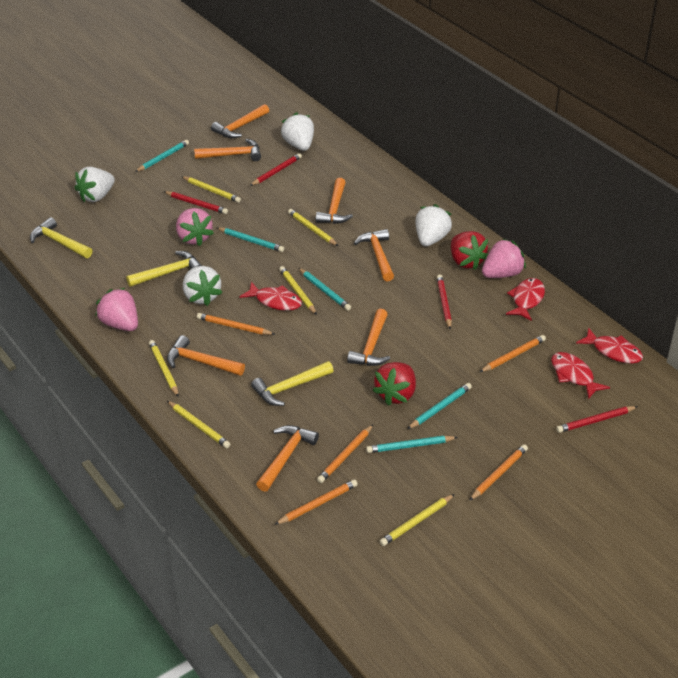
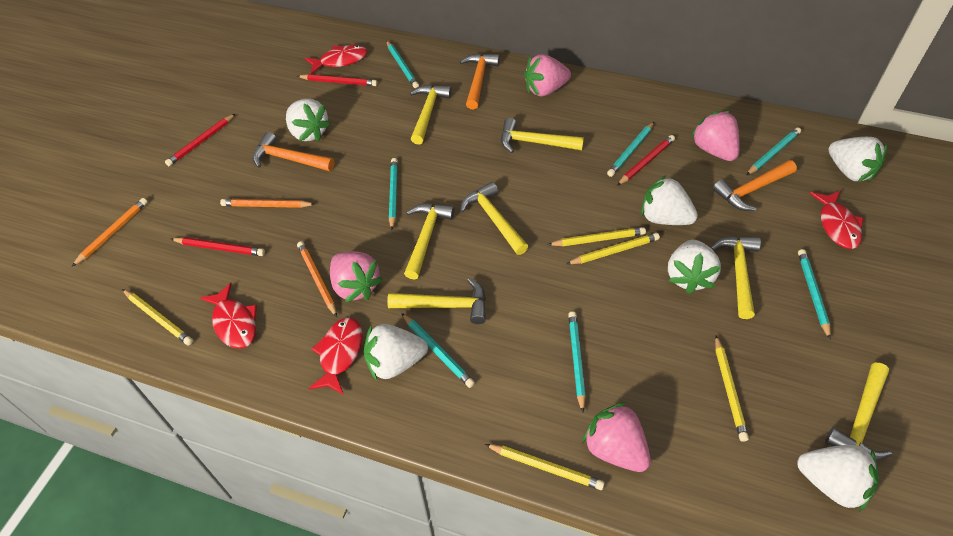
orange hammer: 7 -> 3
orange pencil: 5 -> 3
pink strawberry: 3 -> 4
red strawberry: 2 -> 0
turquoise pencil: 5 -> 7
white strawberry: 4 -> 6
yellow hammer: 3 -> 7
yellow pencil: 6 -> 5

